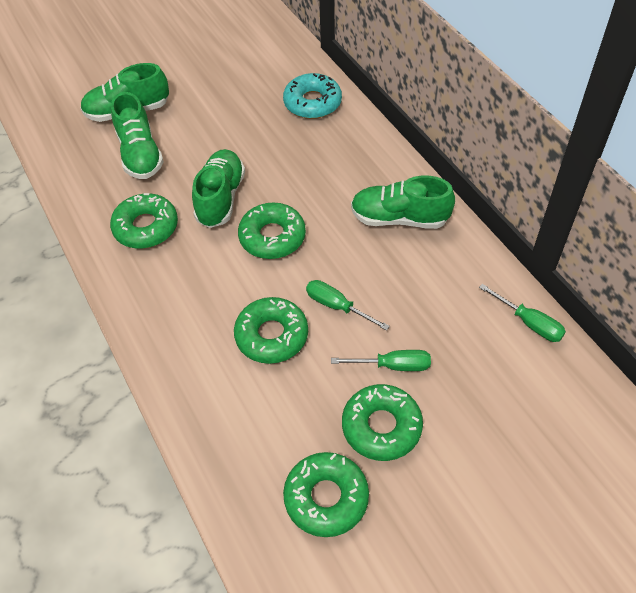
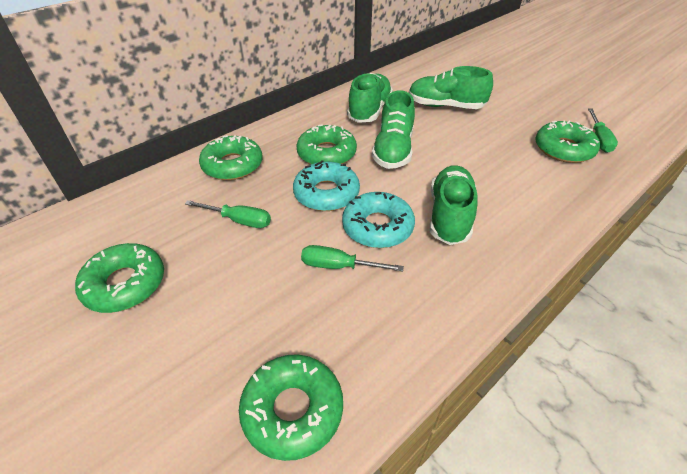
turquoise donut: 1 -> 2

